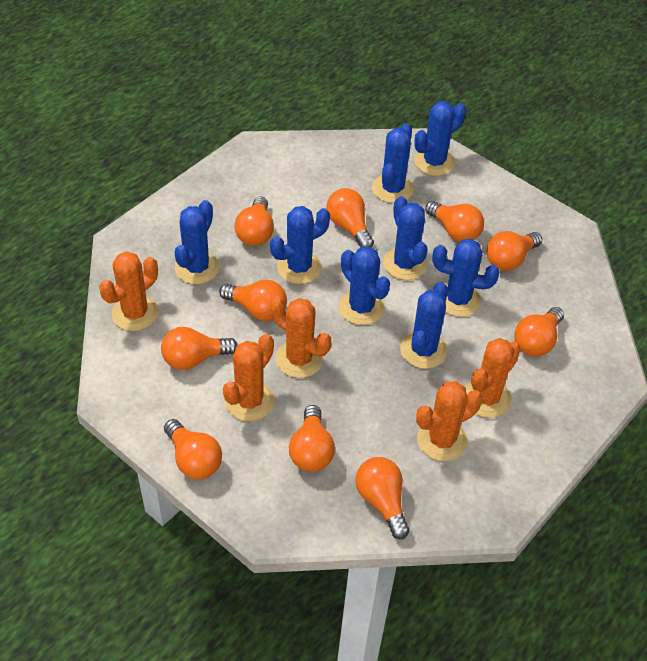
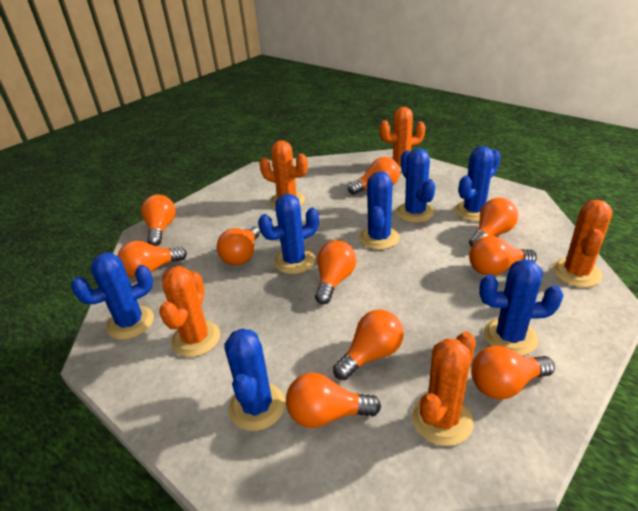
blue cactus: 8 -> 7

